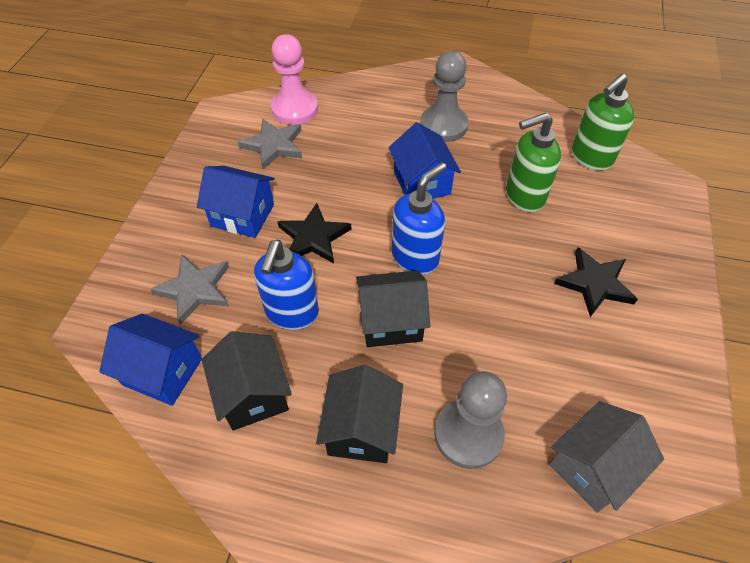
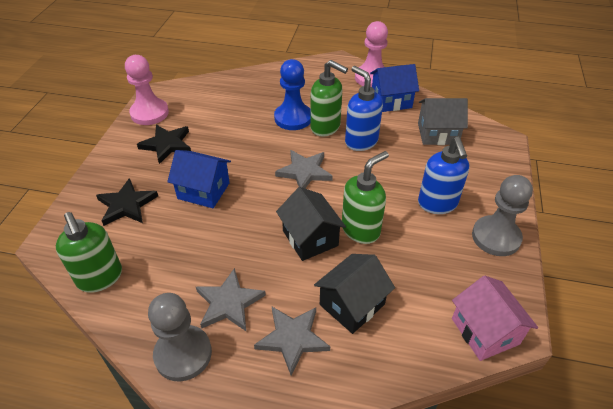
black house: 3 -> 2
blue house: 3 -> 2
blue pawn: 0 -> 1
green soap dispenser: 2 -> 3
grey star: 2 -> 3
pink house: 0 -> 1
pink pawn: 1 -> 2

